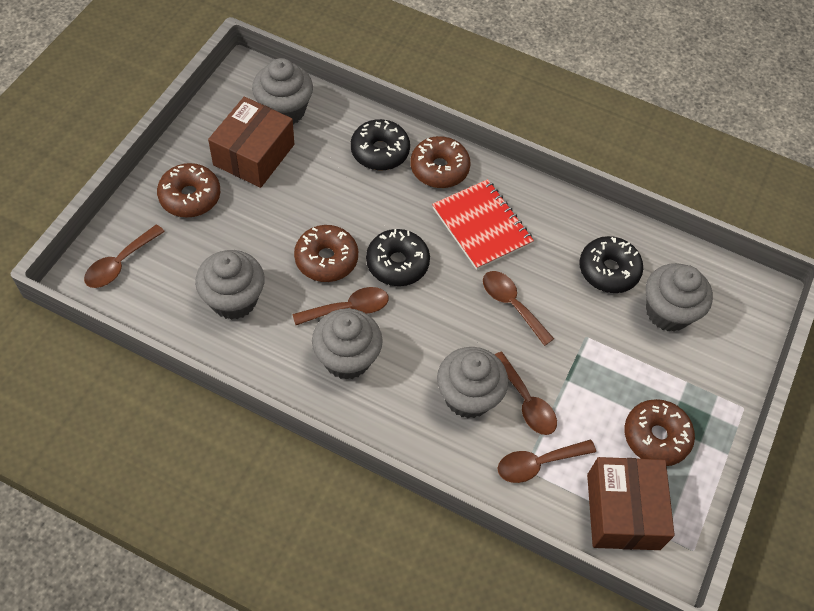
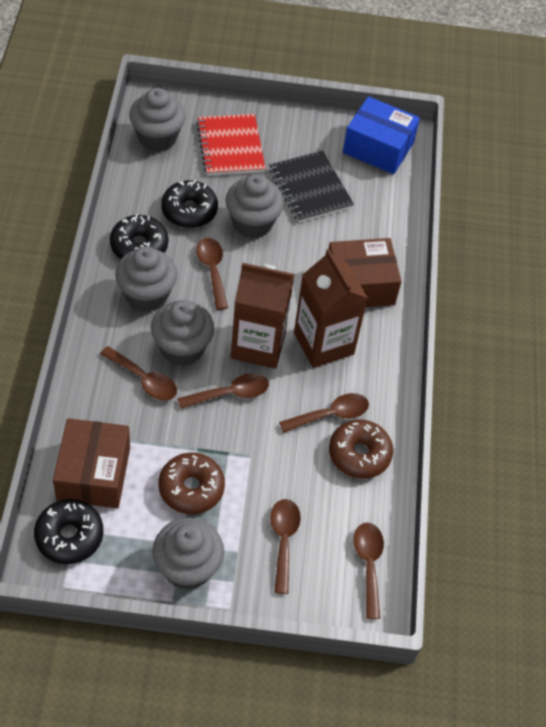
black notebook: 0 -> 1
blue box: 0 -> 1
brown carton: 0 -> 2
brown donut: 4 -> 2
brown spoon: 5 -> 6

